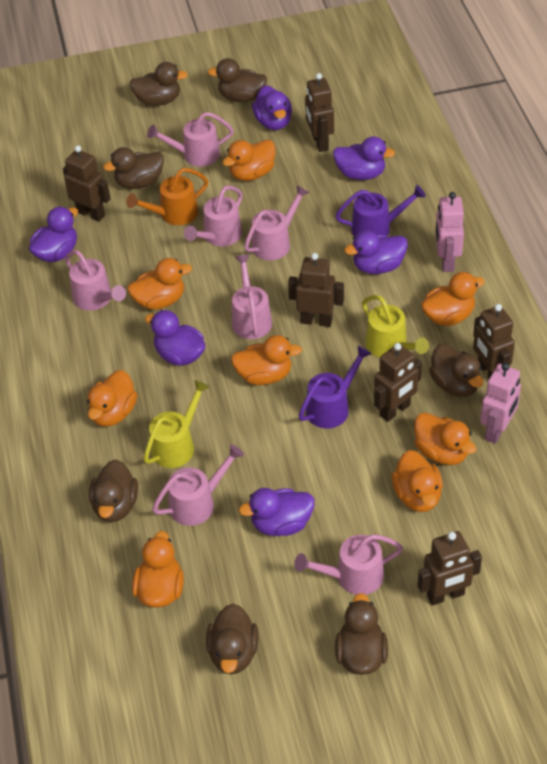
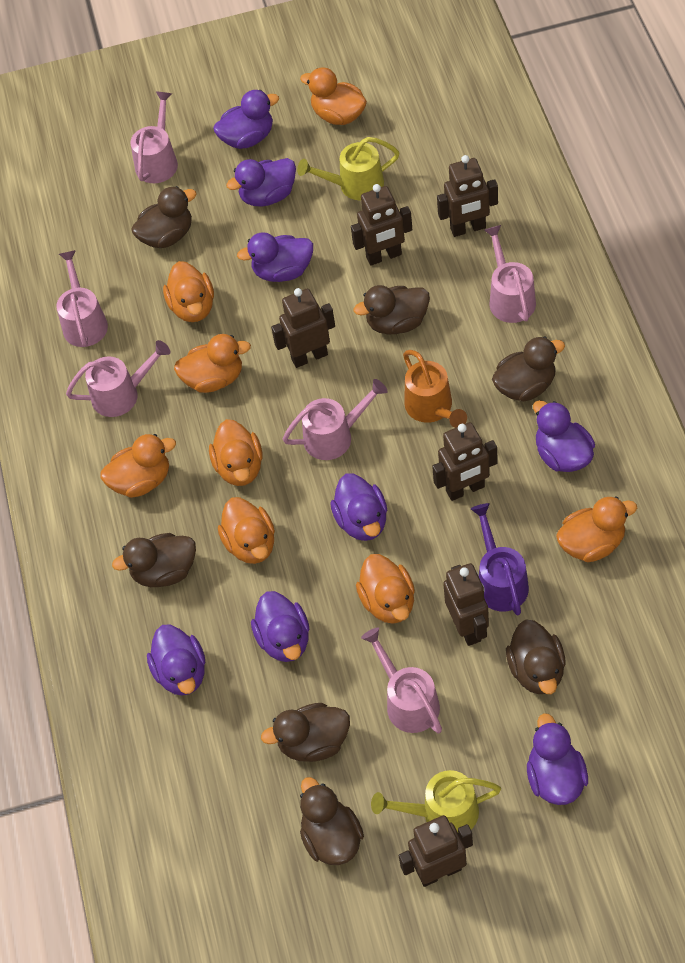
pink robot: 2 -> 0
pink watering can: 7 -> 6
purple duck: 6 -> 8
purple watering can: 2 -> 1

